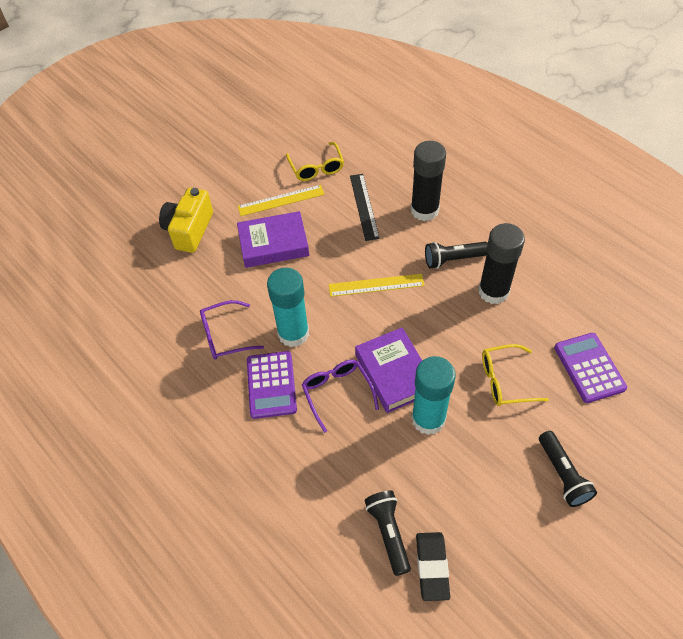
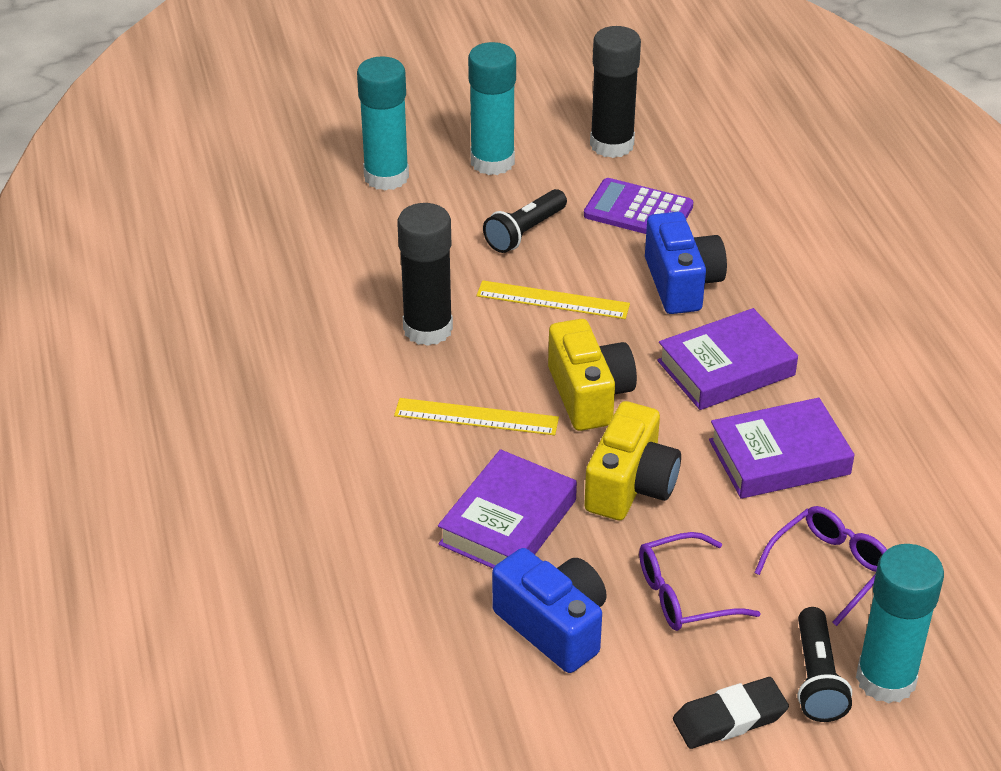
black flashlight: 3 -> 2
black ruler: 1 -> 0
blue camera: 0 -> 2
purple book: 2 -> 3
purple calculator: 2 -> 1
turquoise glue stick: 2 -> 3
yellow camera: 1 -> 2
yellow glasses: 2 -> 0

